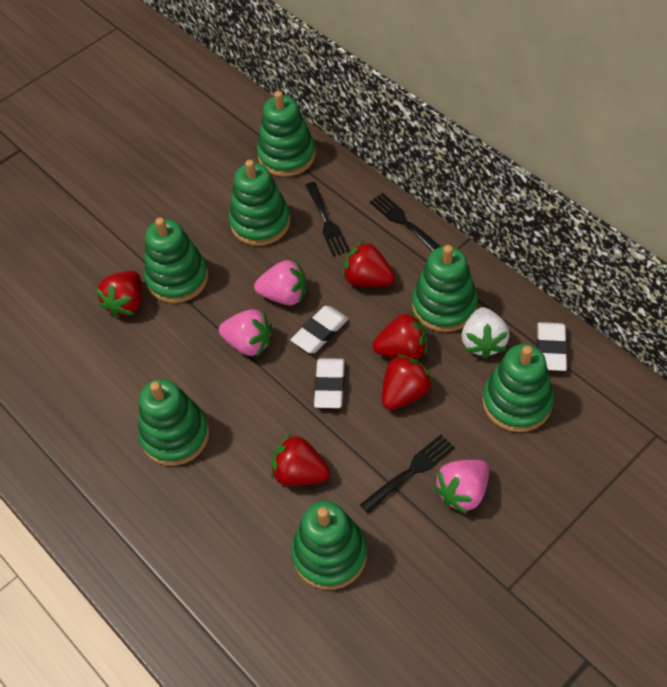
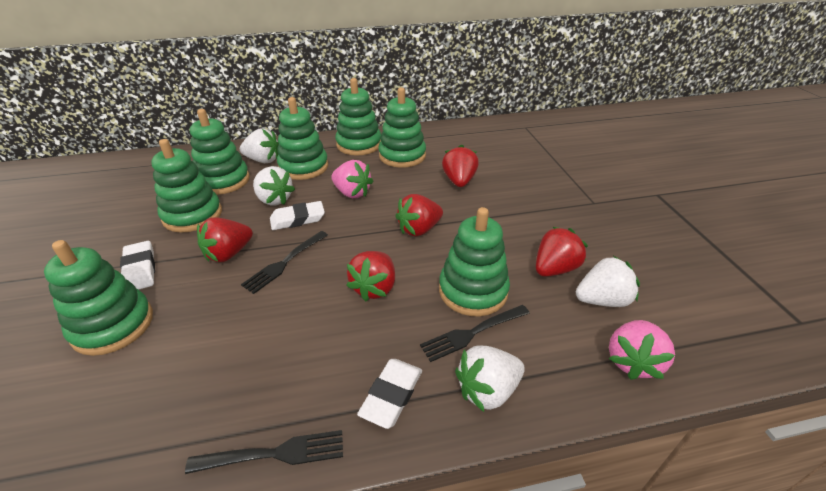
pink strawberry: 3 -> 2
white strawberry: 1 -> 4

